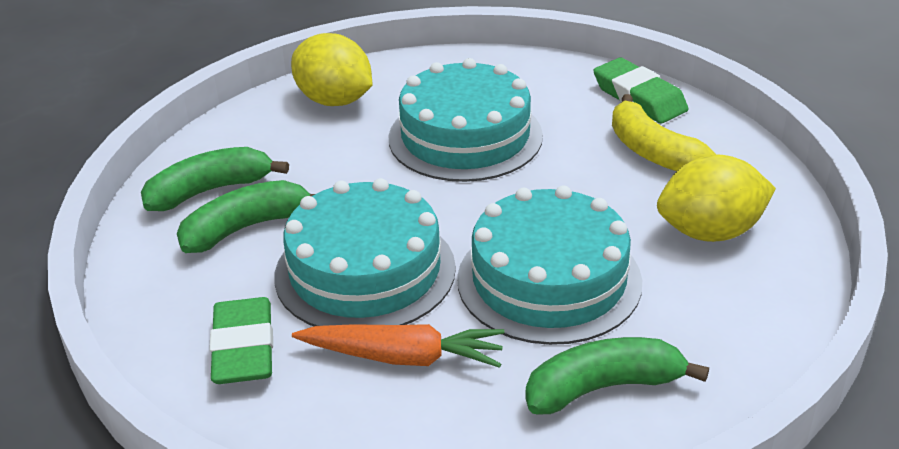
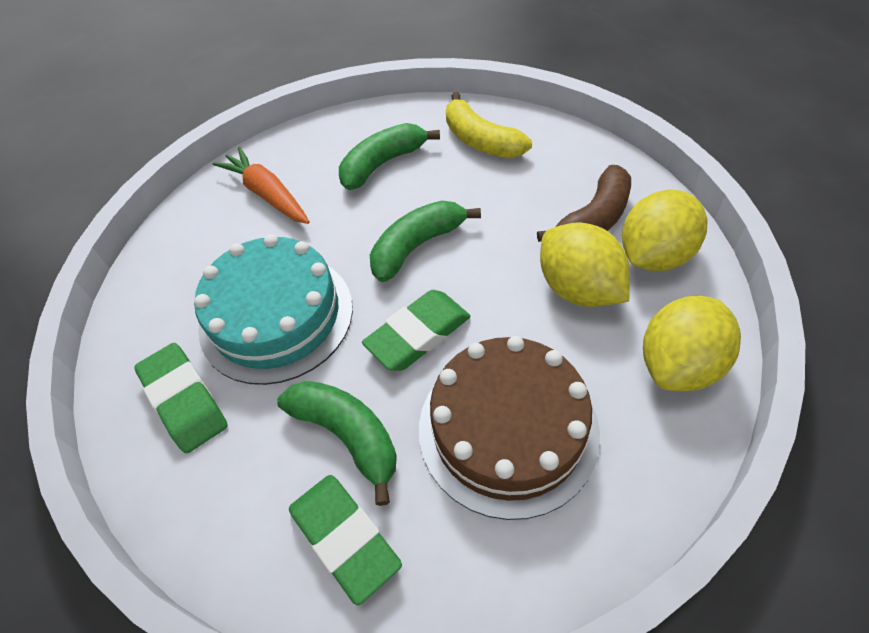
brown banana: 0 -> 1
brown cake: 0 -> 1
green eraser: 2 -> 3
turquoise cake: 3 -> 1
yellow lemon: 2 -> 3

